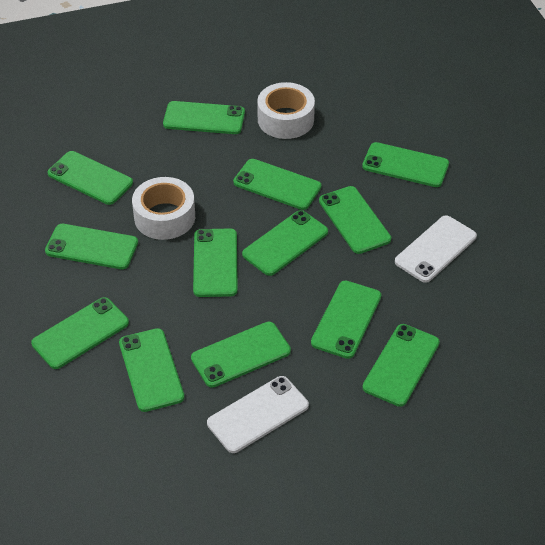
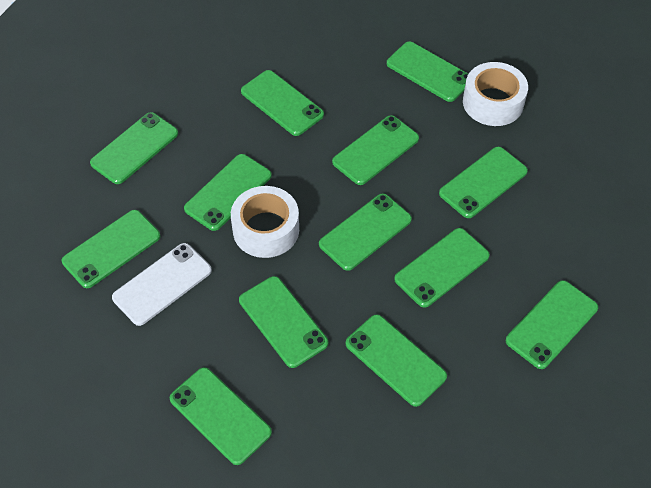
white phone: 2 -> 1

